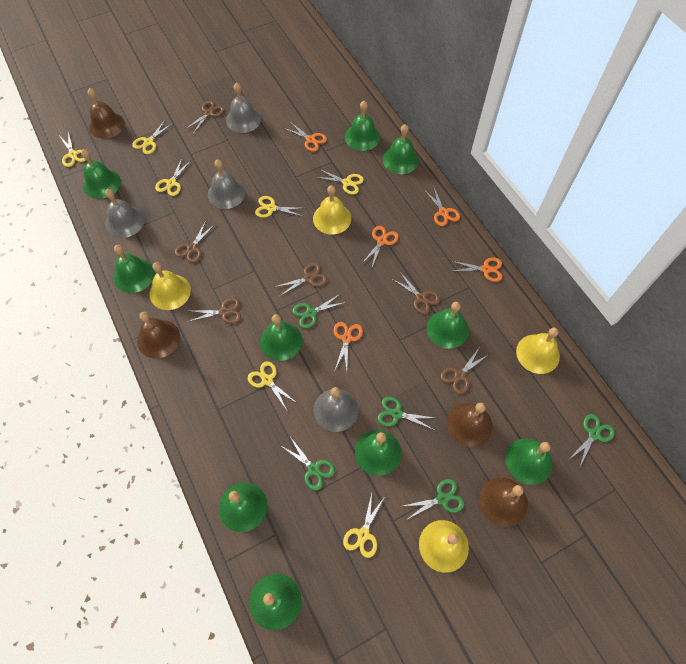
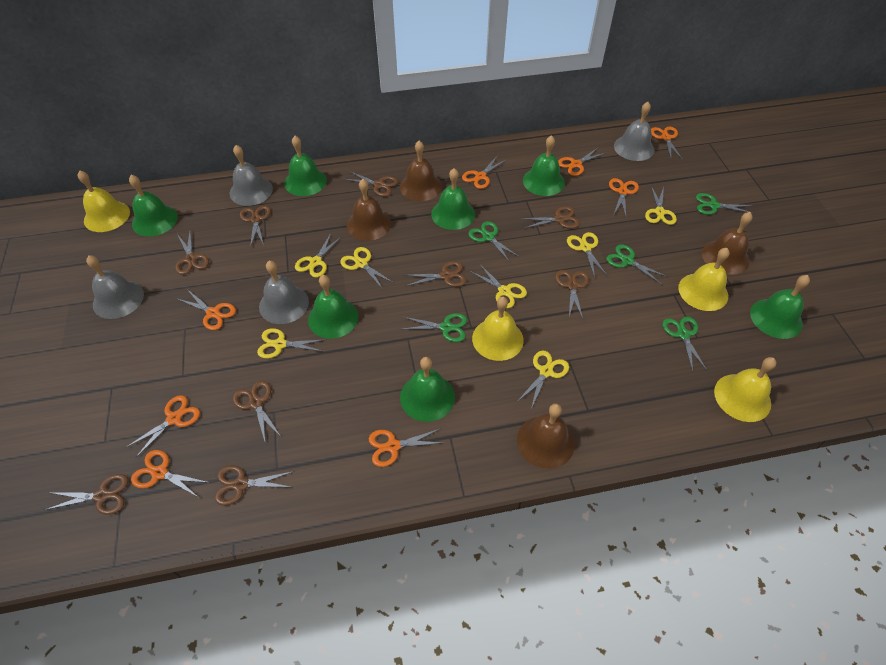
brown scissors: 6 -> 9
green bell: 10 -> 7
orange scissors: 5 -> 8

